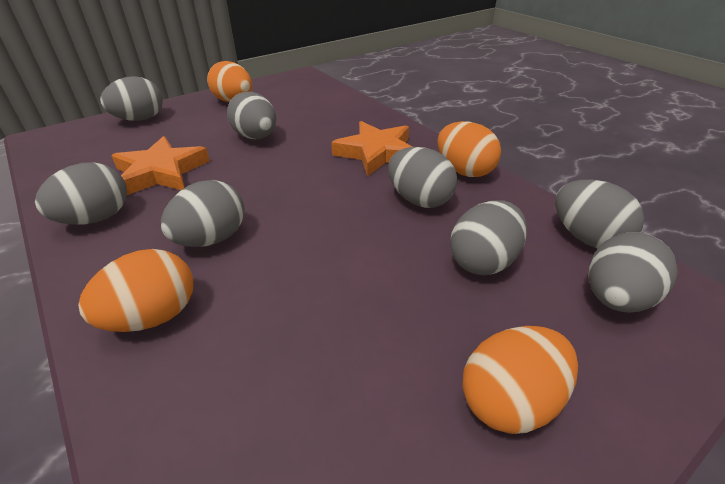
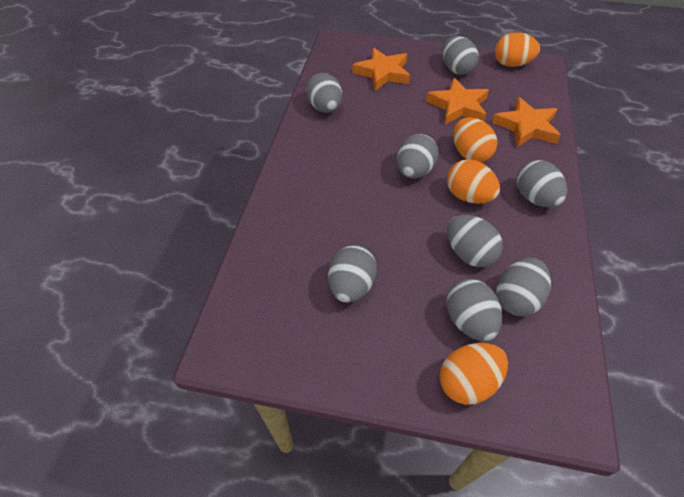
orange star: 2 -> 3

